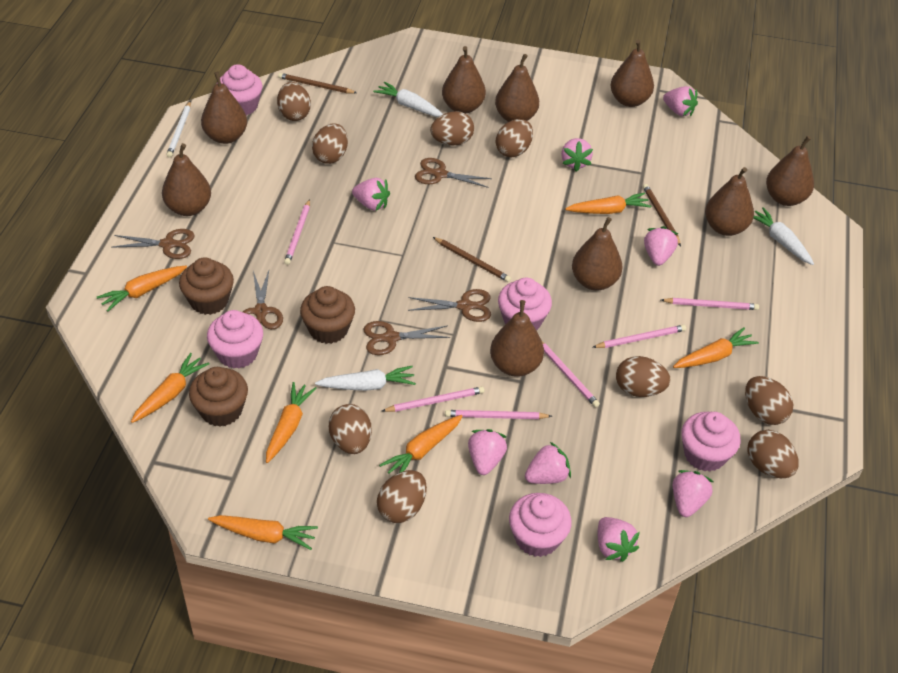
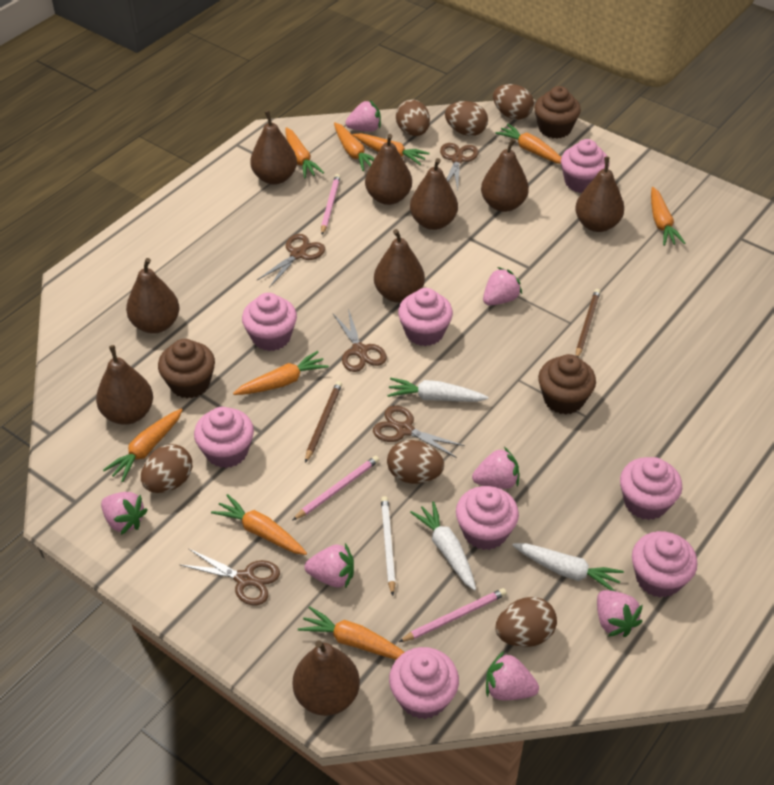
brown egg: 9 -> 6
brown pencil: 3 -> 2
orange carrot: 7 -> 9
pink cupcake: 5 -> 8
pink pencil: 6 -> 3
pink strawberry: 8 -> 7

